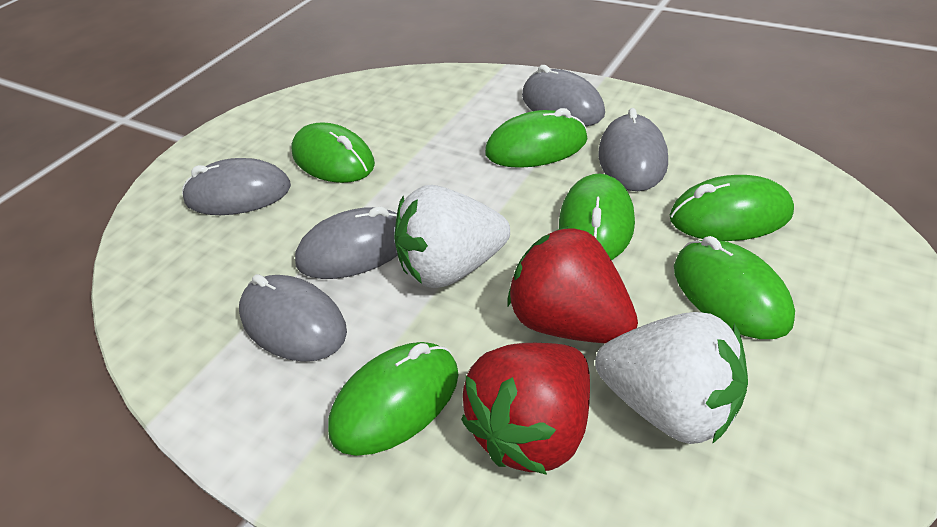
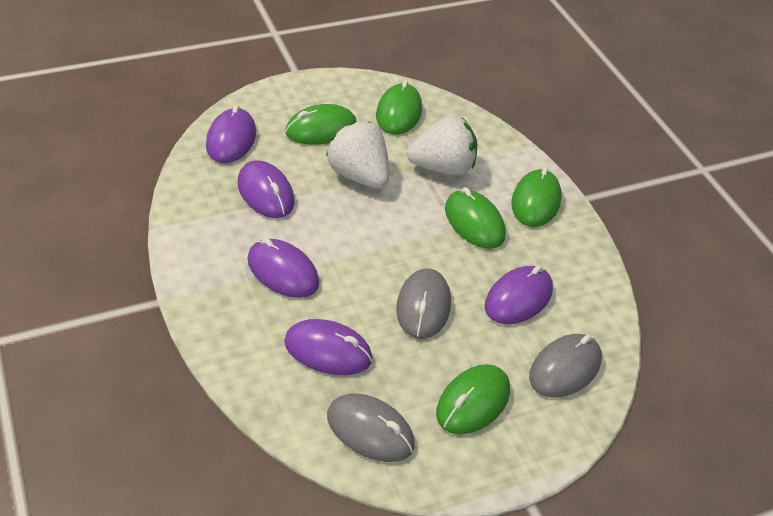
green mouse: 6 -> 5
grey mouse: 5 -> 3
purple mouse: 0 -> 5
red strawberry: 2 -> 0

